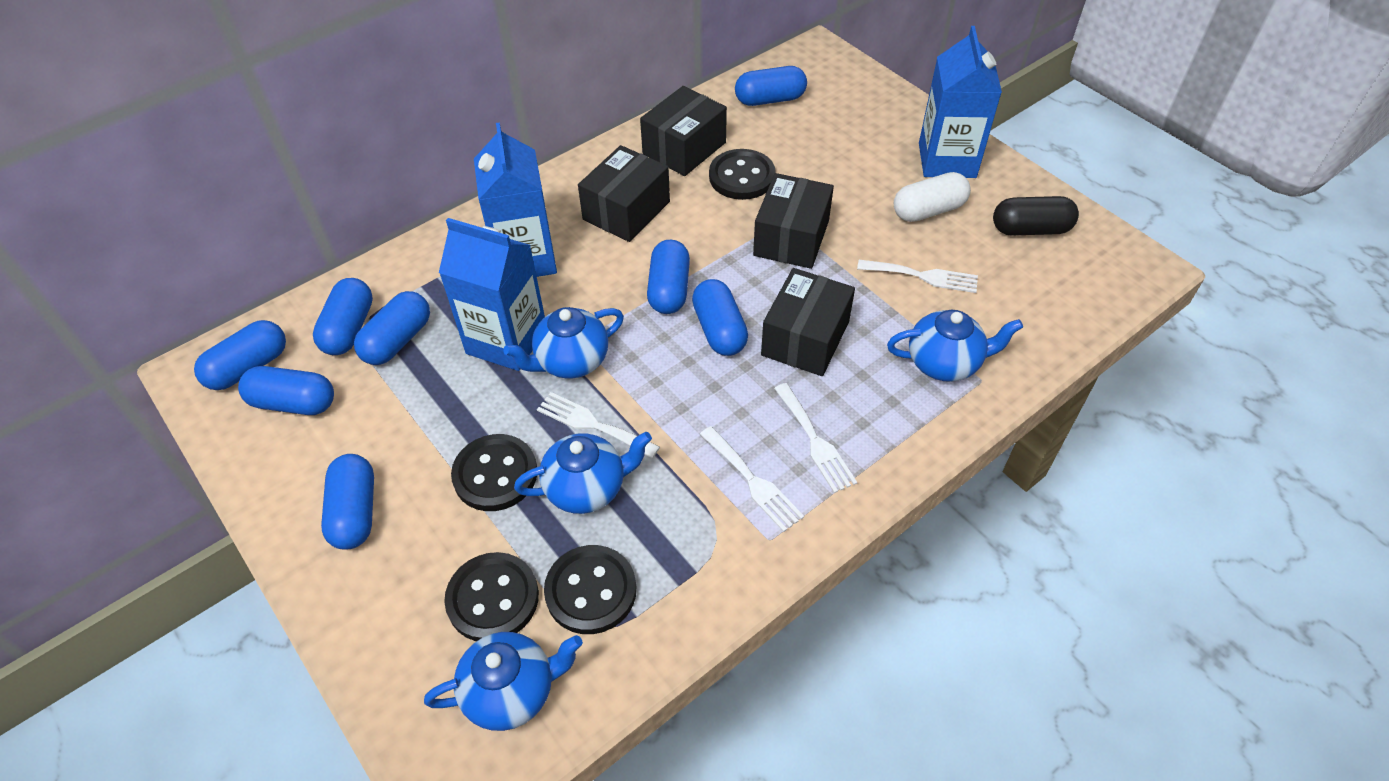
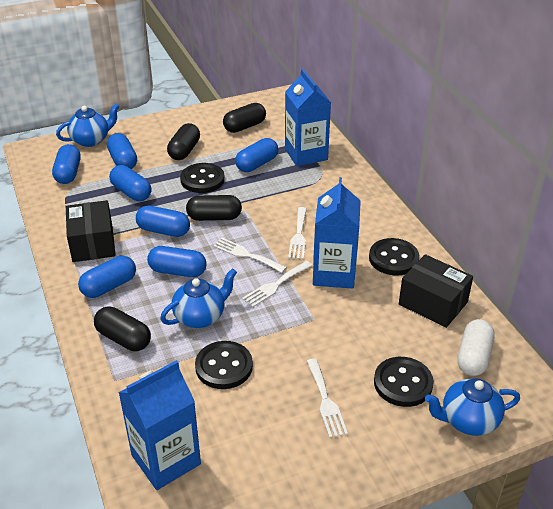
black box: 4 -> 2
black capsule: 1 -> 4
blue capsule: 8 -> 7
blue teapot: 4 -> 3

